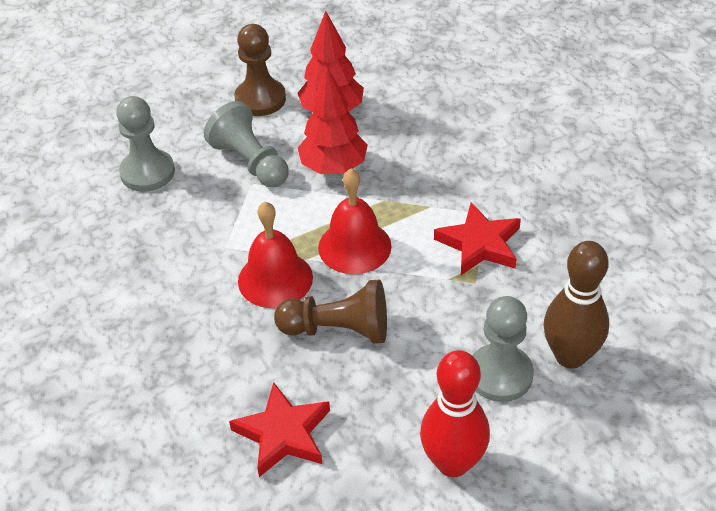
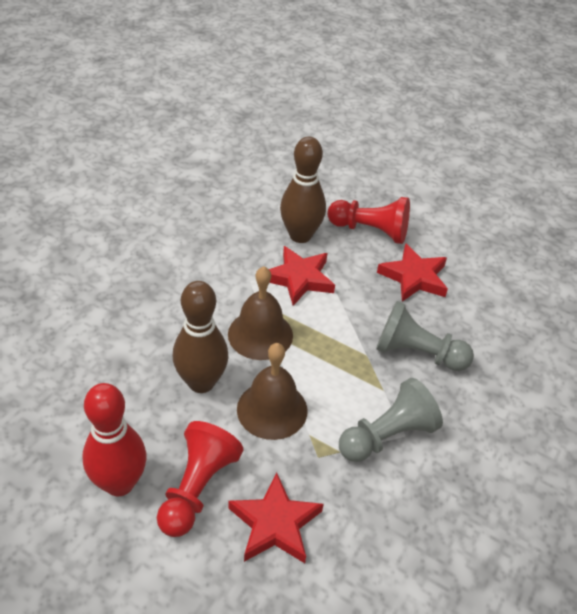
brown bell: 0 -> 2
brown bowling pin: 1 -> 2
brown pawn: 2 -> 0
grey pawn: 3 -> 2
red bell: 2 -> 0
red pawn: 0 -> 2
red star: 2 -> 3
red tree: 2 -> 0

